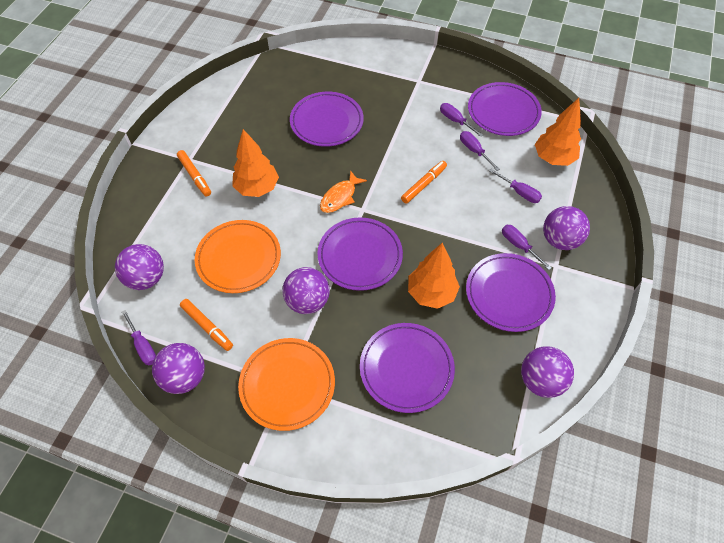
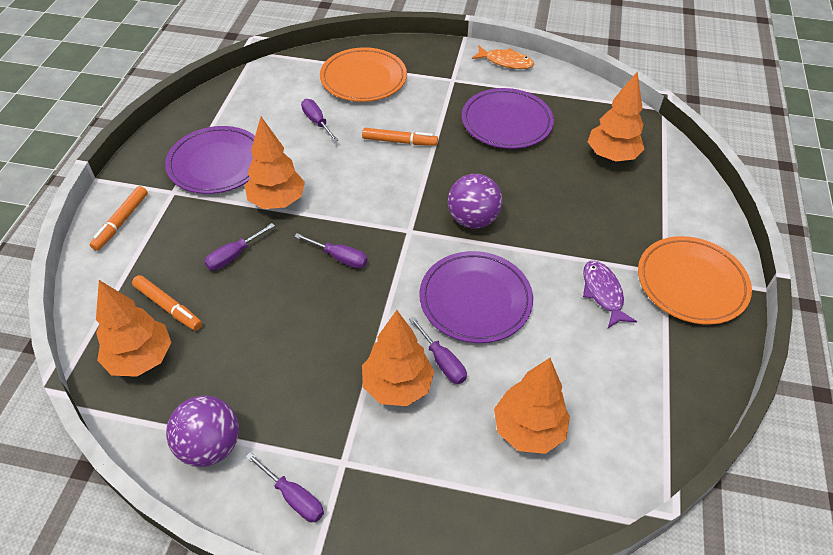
orange tree: 3 -> 5
purple ball: 5 -> 2
purple fish: 0 -> 1
purple plate: 5 -> 3

